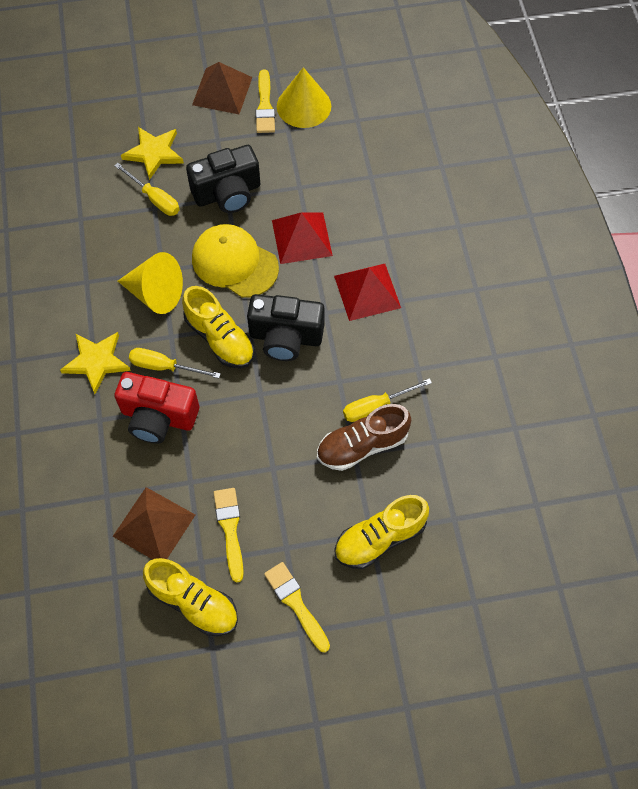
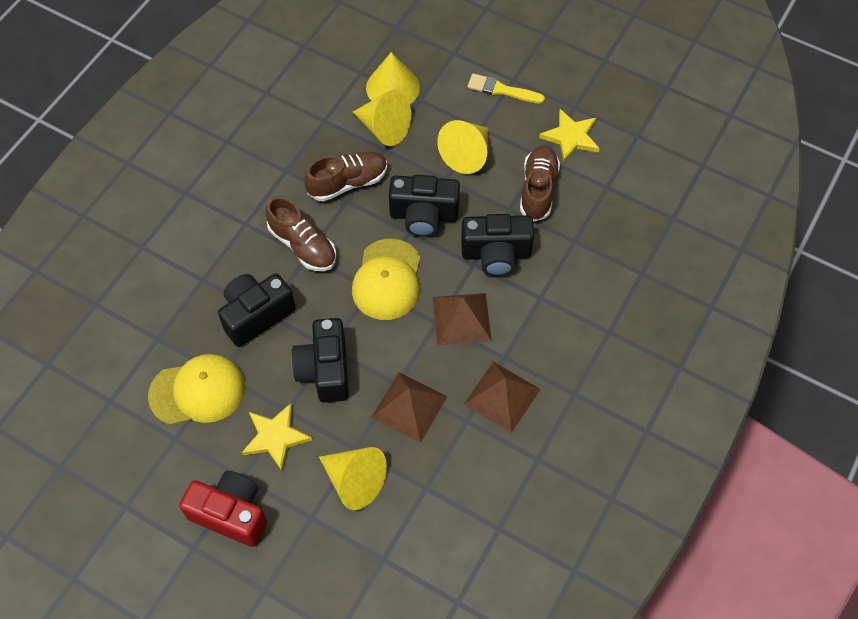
black camera: 2 -> 4
brown pyramid: 2 -> 3
brown shoe: 1 -> 3
red pyramid: 2 -> 0
yellow brush: 3 -> 1
yellow cap: 1 -> 2
yellow cone: 2 -> 4
yellow screwdriver: 3 -> 0
yellow shoe: 3 -> 0

